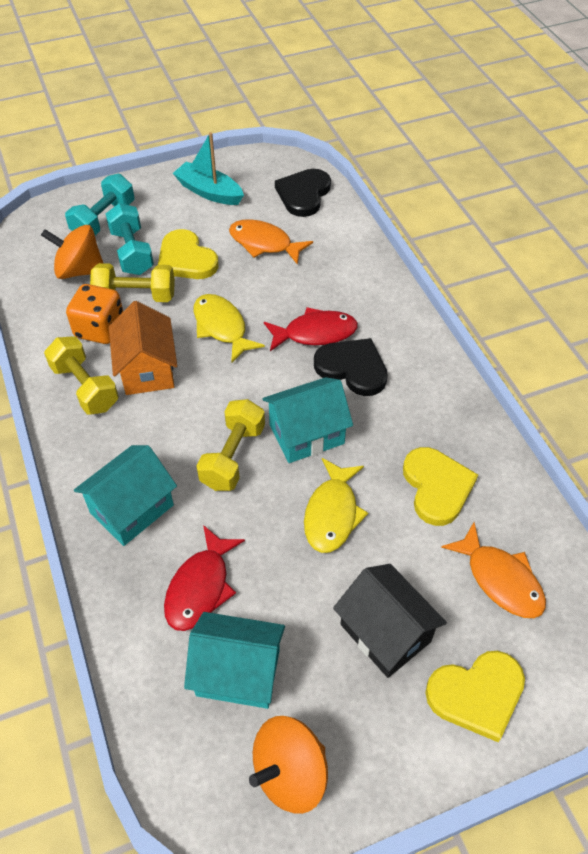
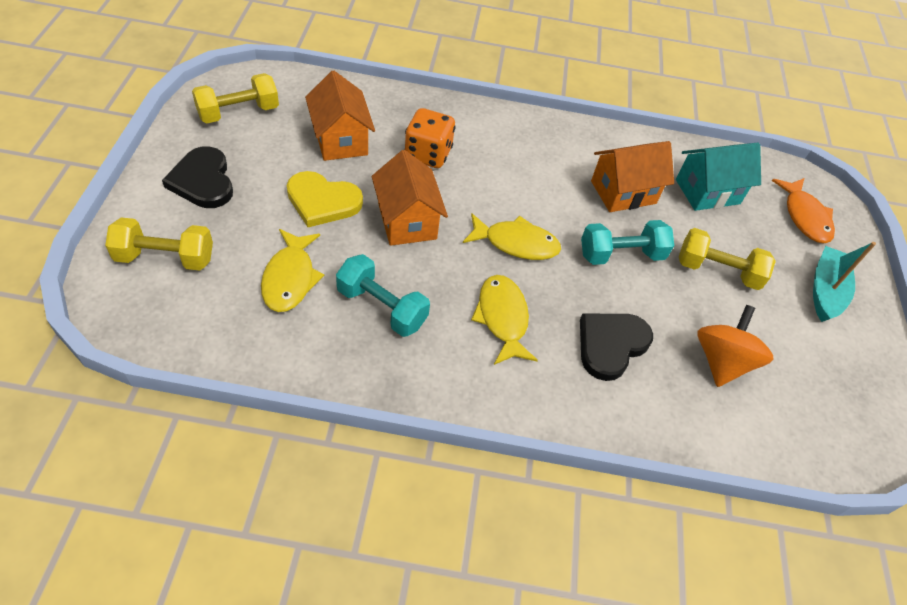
black house: 1 -> 0
orange fish: 2 -> 1
orange house: 1 -> 3
orange spinning top: 2 -> 1
red fish: 2 -> 0
turquoise house: 3 -> 1
yellow fish: 2 -> 3
yellow heart: 3 -> 1

